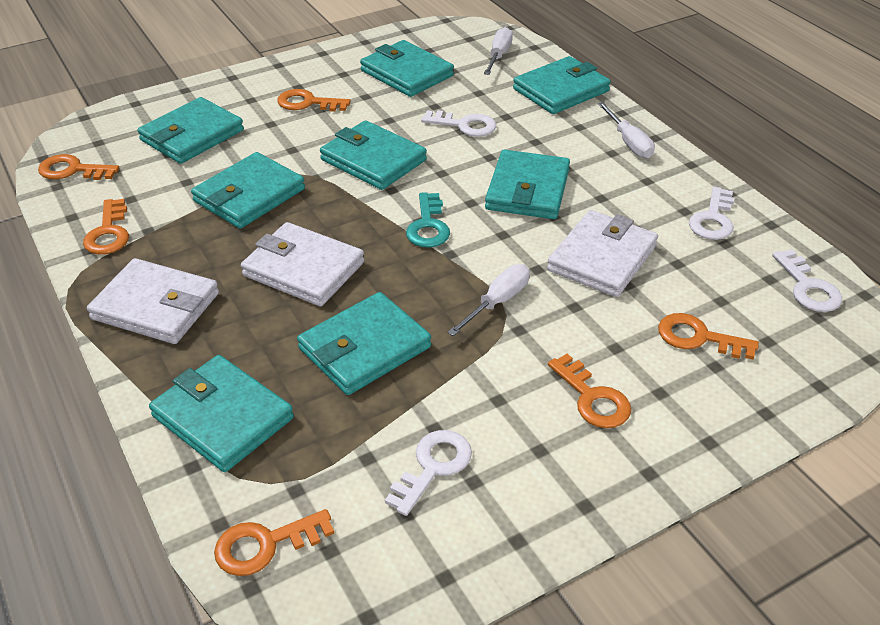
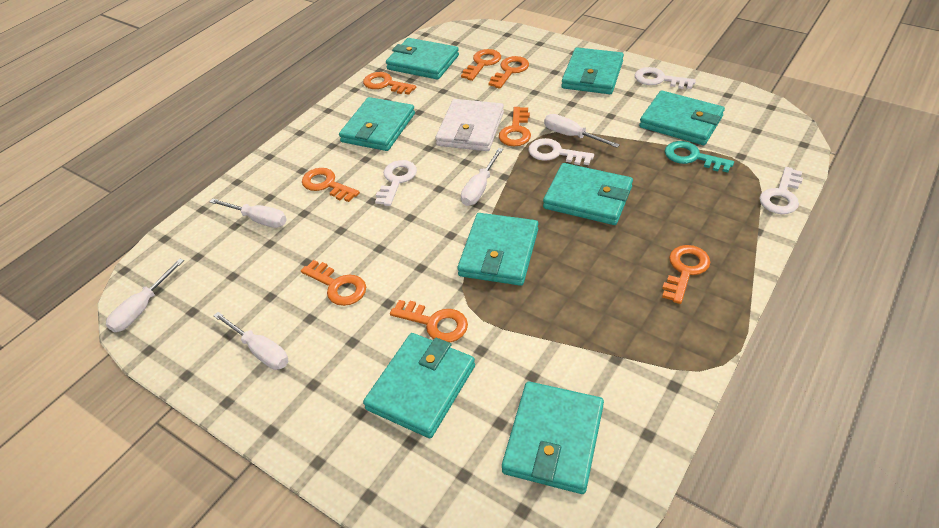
orange key: 6 -> 8
white screwdriver: 3 -> 5
white wallet: 3 -> 1

